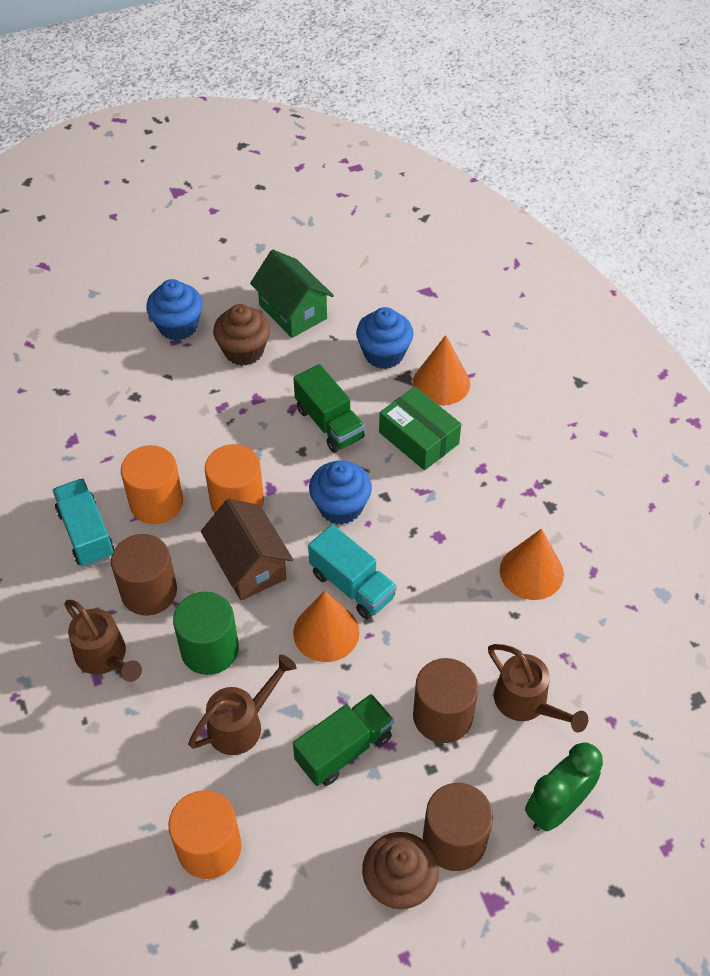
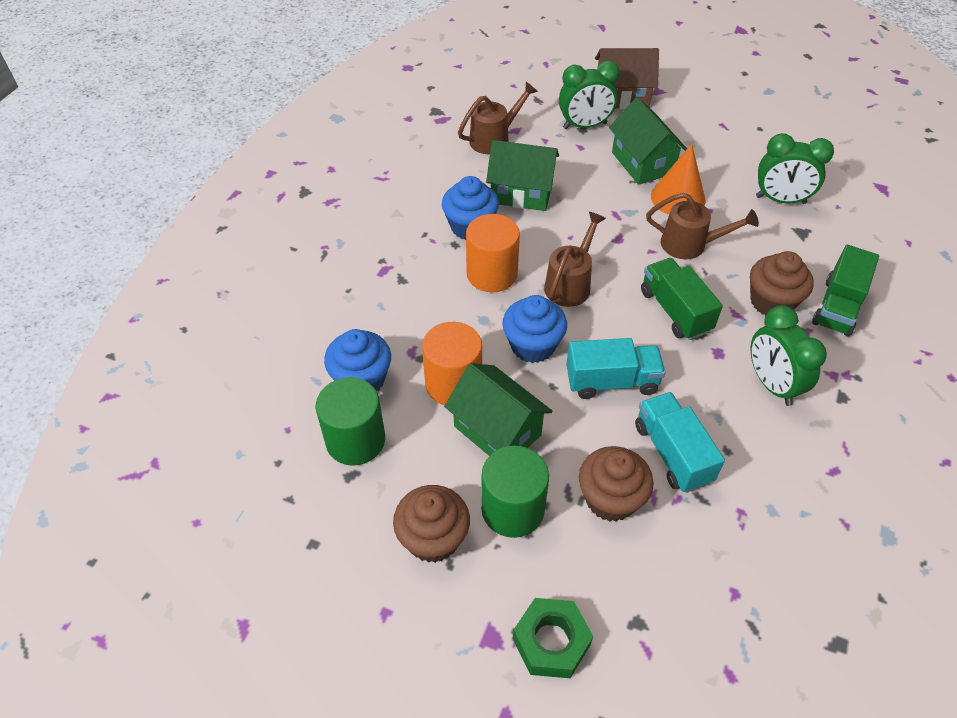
brown cupcake: 2 -> 3
brown cylinder: 3 -> 0
green box: 1 -> 0
green clock: 1 -> 3
green cylinder: 1 -> 2
green house: 1 -> 3
green nut: 0 -> 1
orange cone: 3 -> 1
orange cylinder: 3 -> 2

